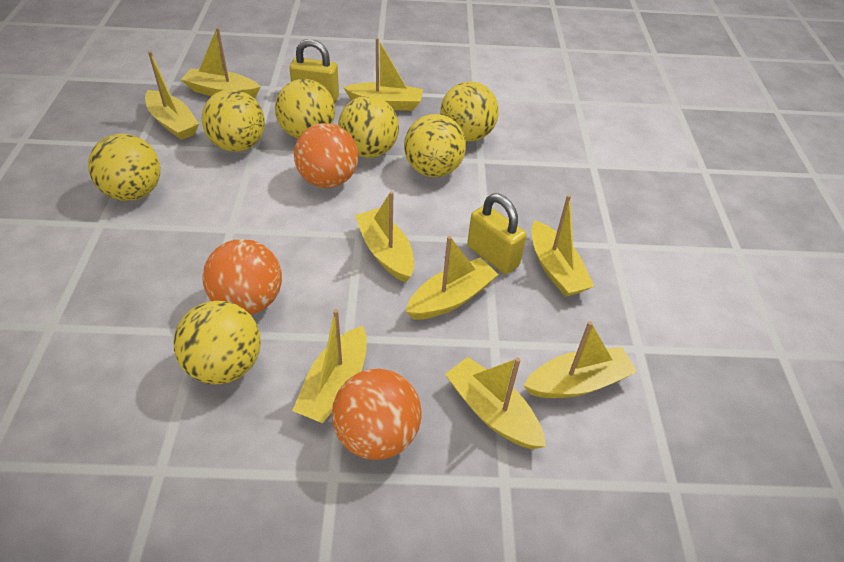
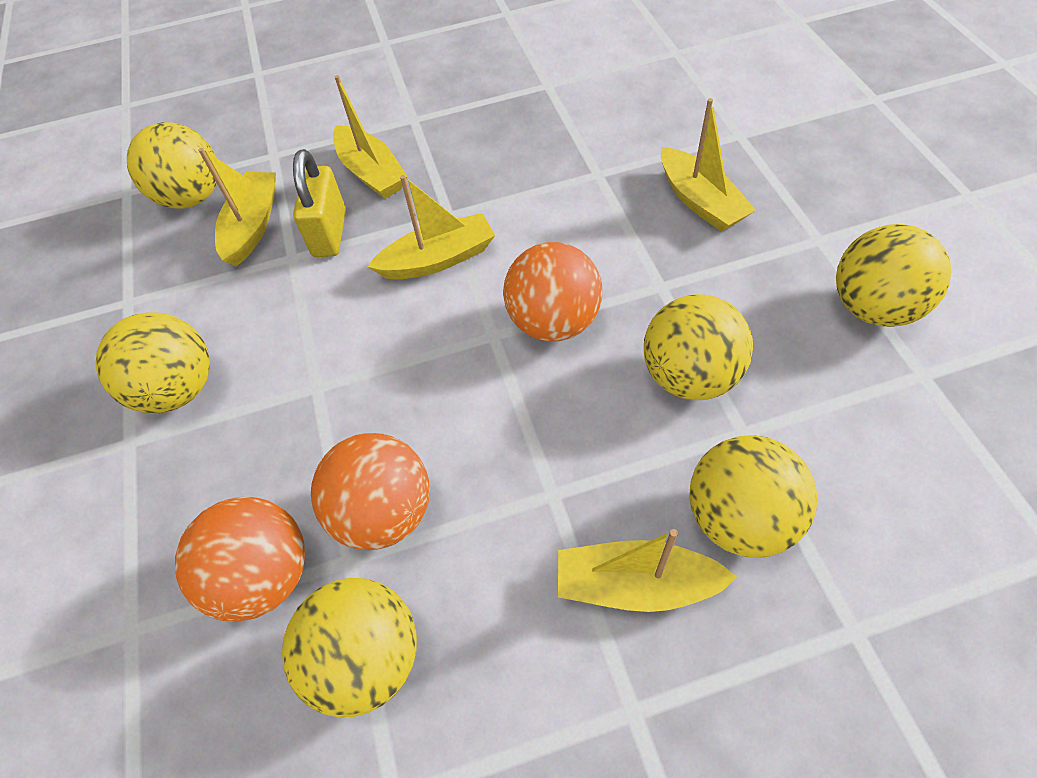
yellow ball: 7 -> 6
yellow boat: 9 -> 5
yellow padlock: 2 -> 1

